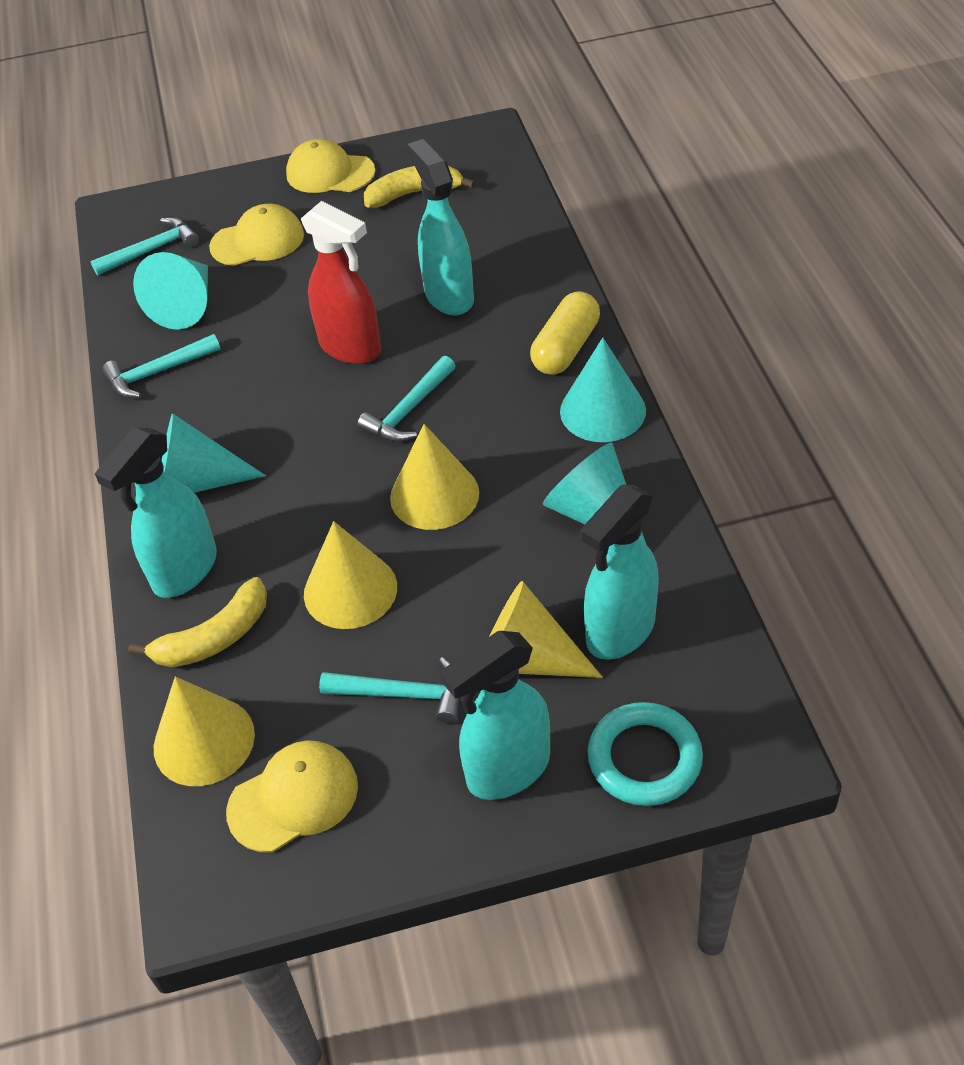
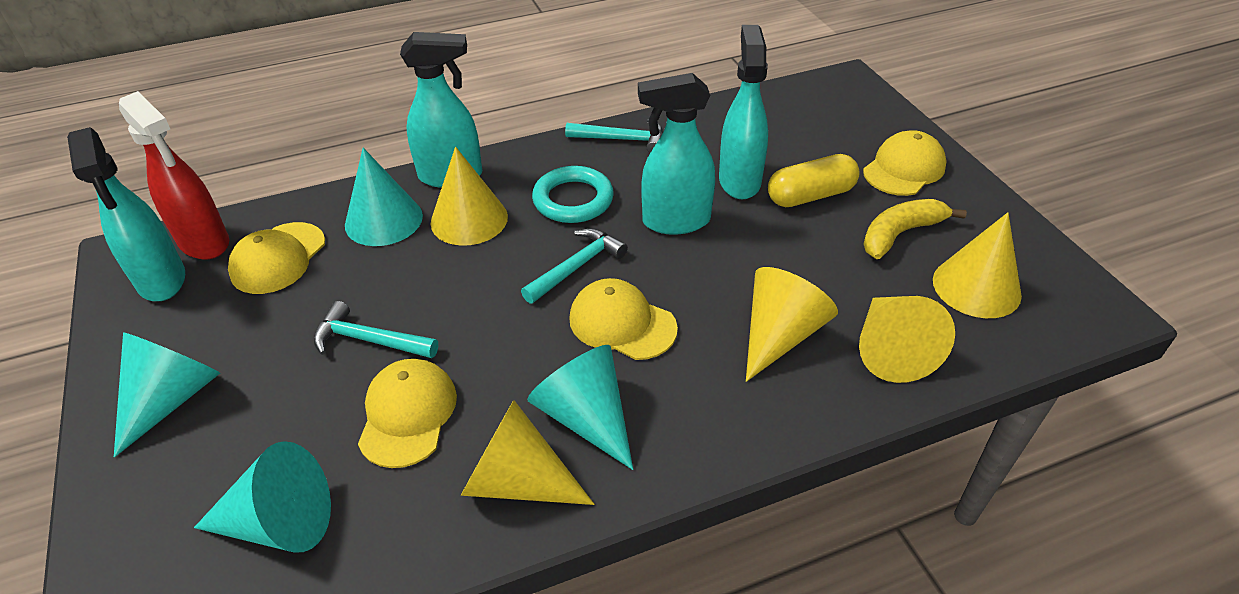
turquoise hammer: 4 -> 3
yellow banana: 2 -> 1
yellow cap: 3 -> 4
yellow cone: 4 -> 5

